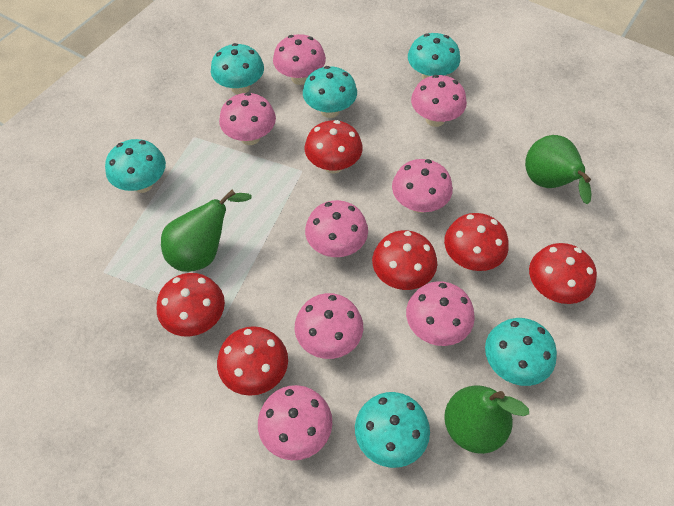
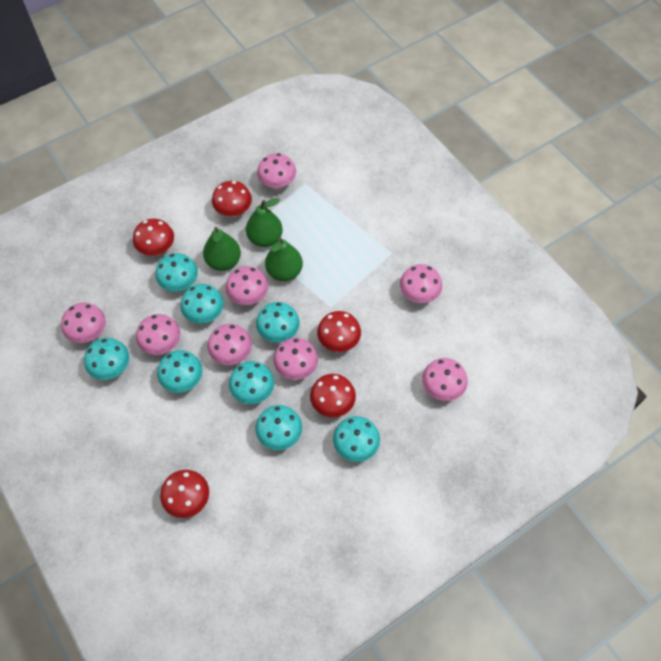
red mushroom: 6 -> 5
turquoise mushroom: 6 -> 8

